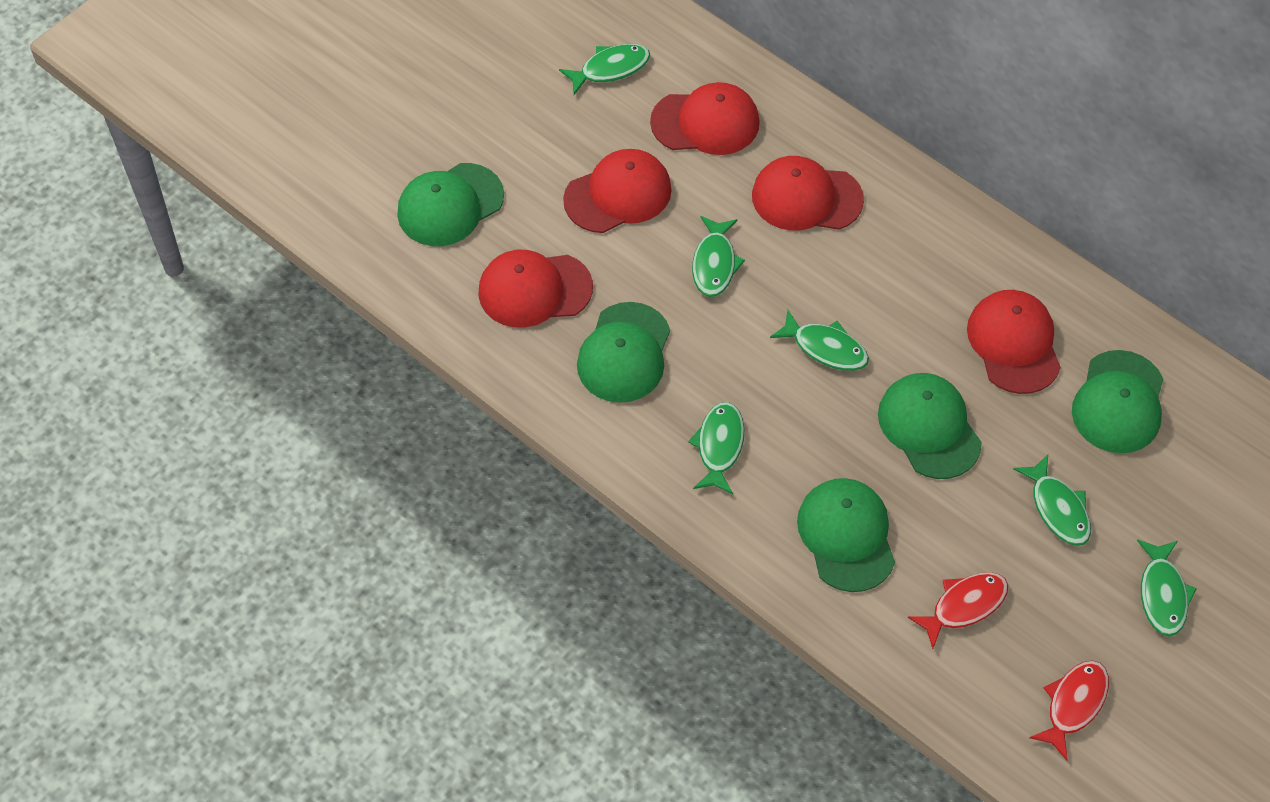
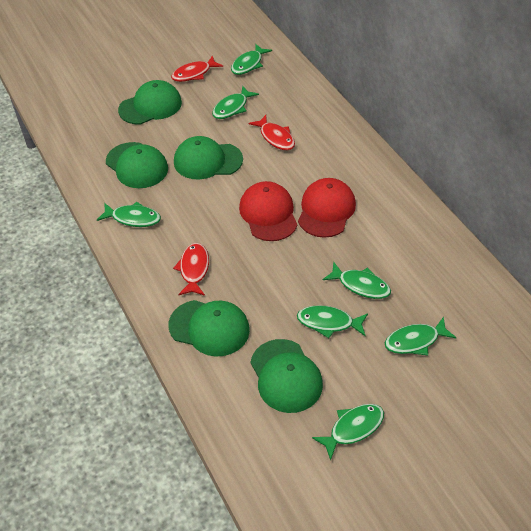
green fish: 6 -> 7
red cap: 5 -> 2
red fish: 2 -> 3

